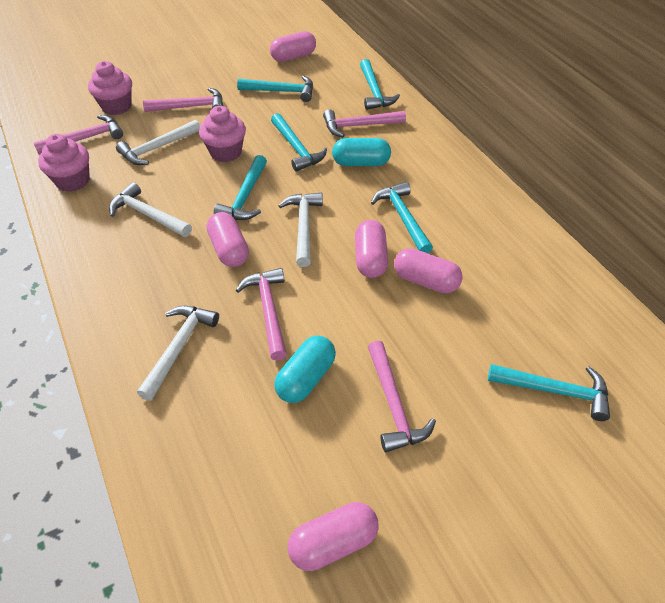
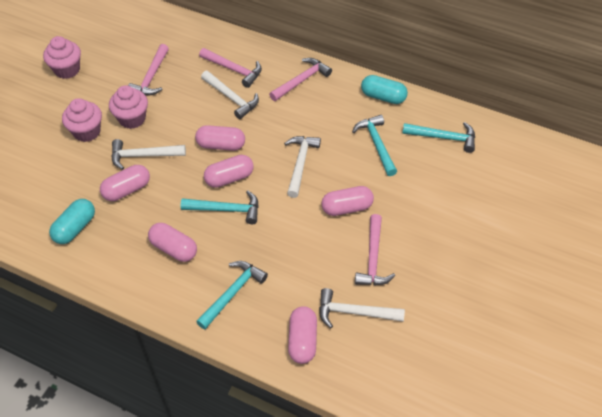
pink capsule: 5 -> 6
pink hammer: 5 -> 4
turquoise hammer: 6 -> 4

